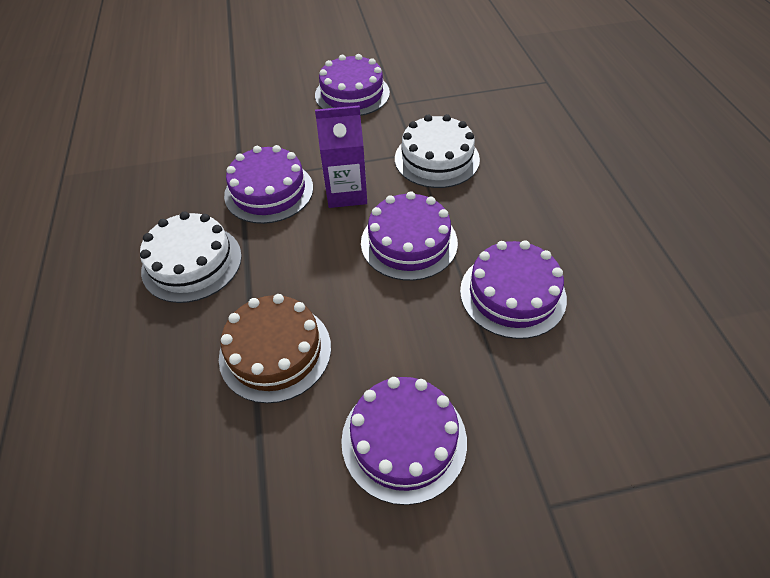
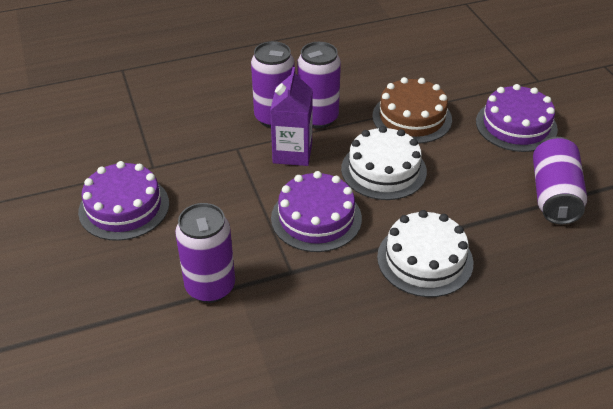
purple cake: 5 -> 3
purple can: 0 -> 4

